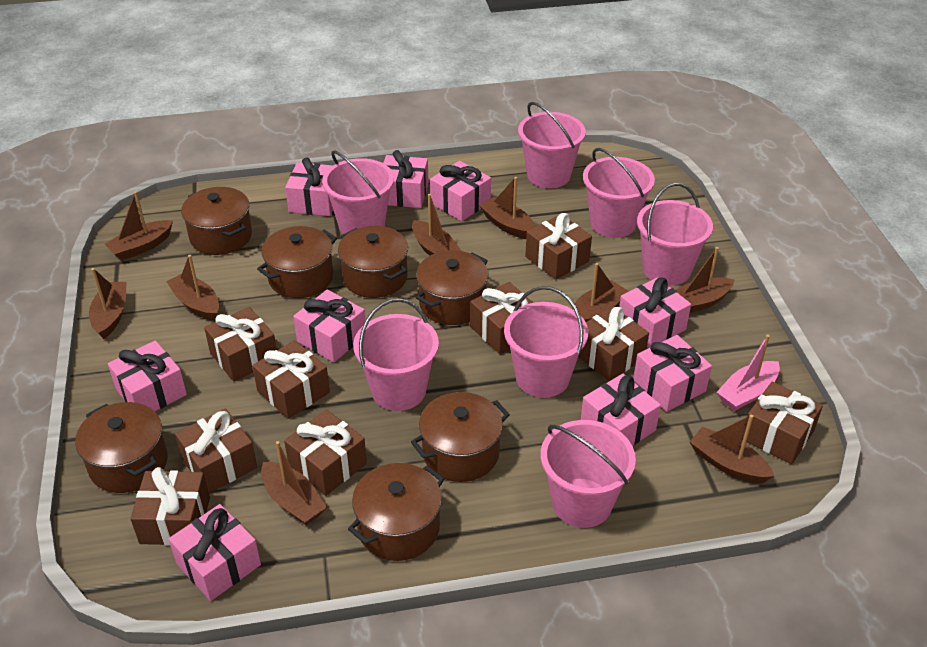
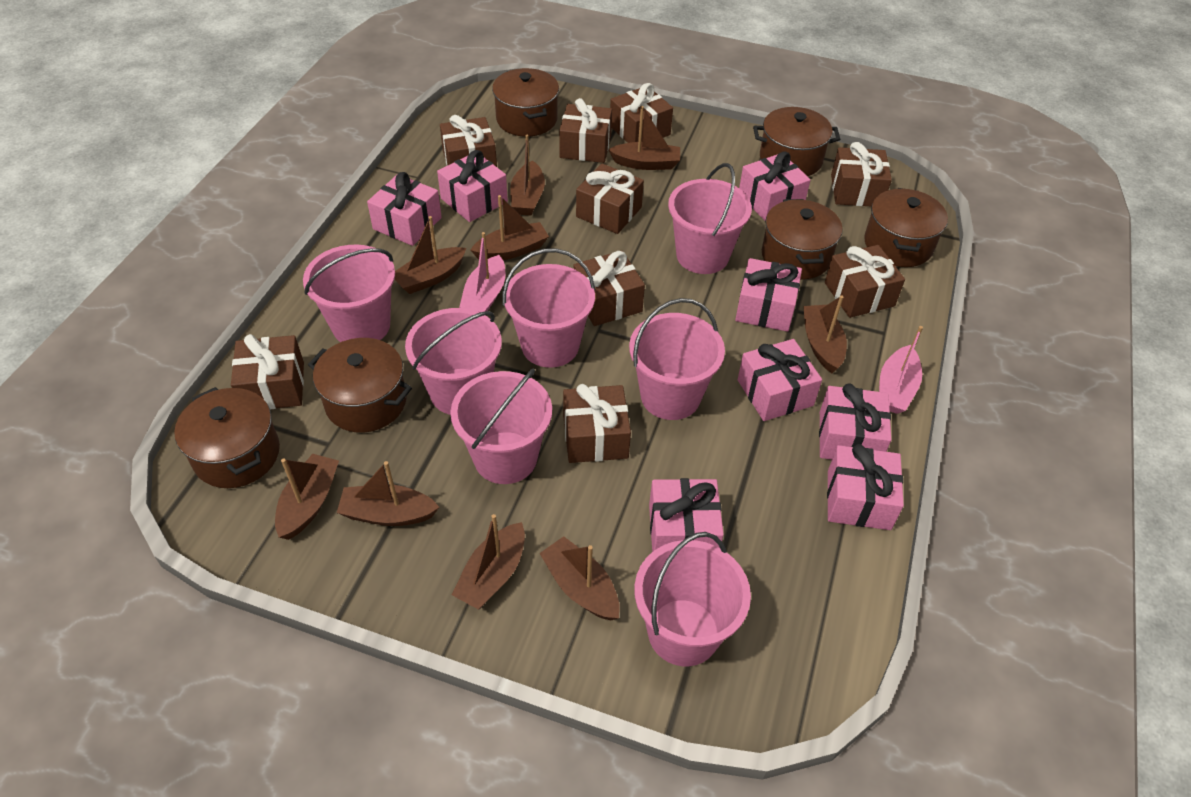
brown pot: 7 -> 6
pink boat: 1 -> 2
pink gift: 9 -> 8

